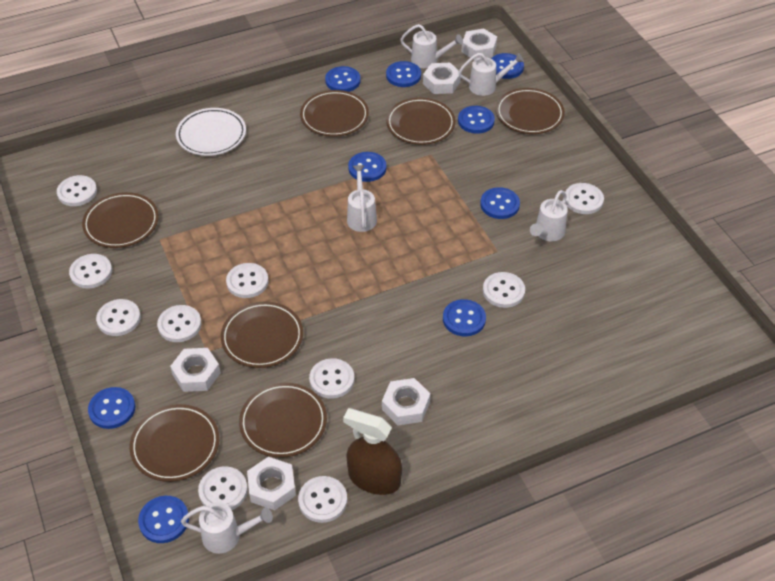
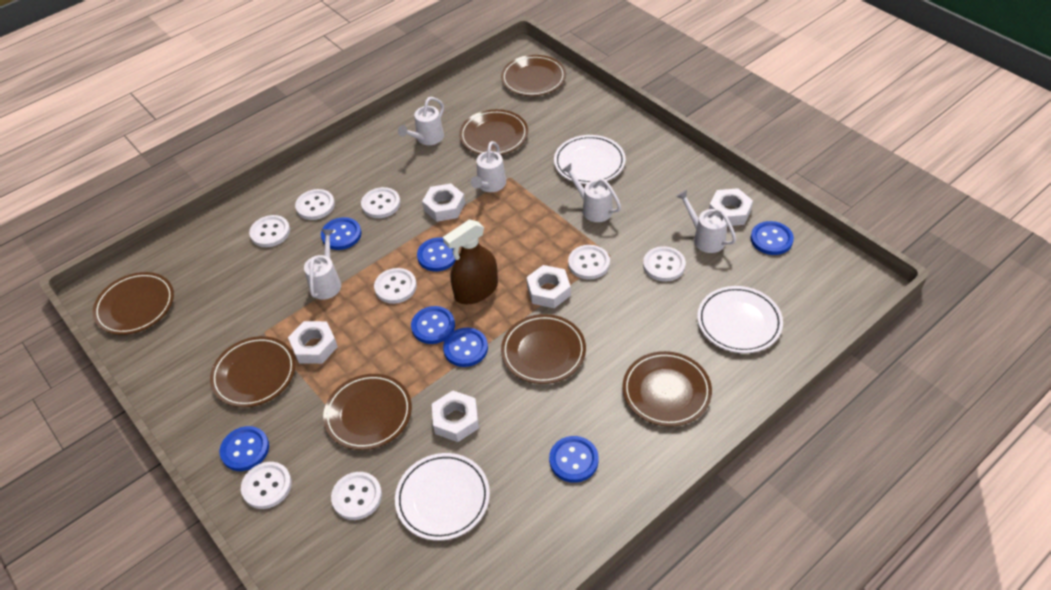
blue button: 9 -> 7
white button: 10 -> 8
white plate: 1 -> 3

